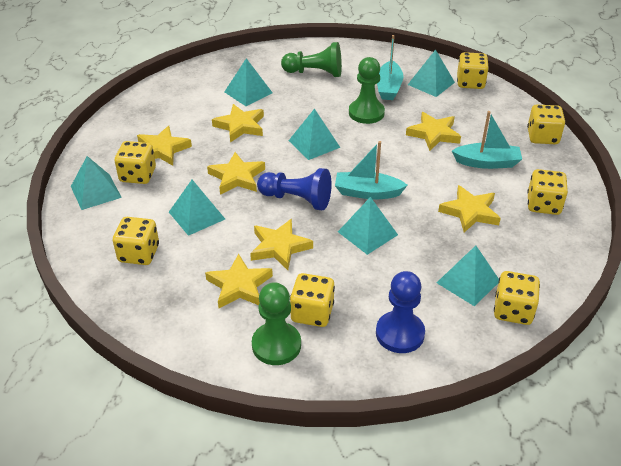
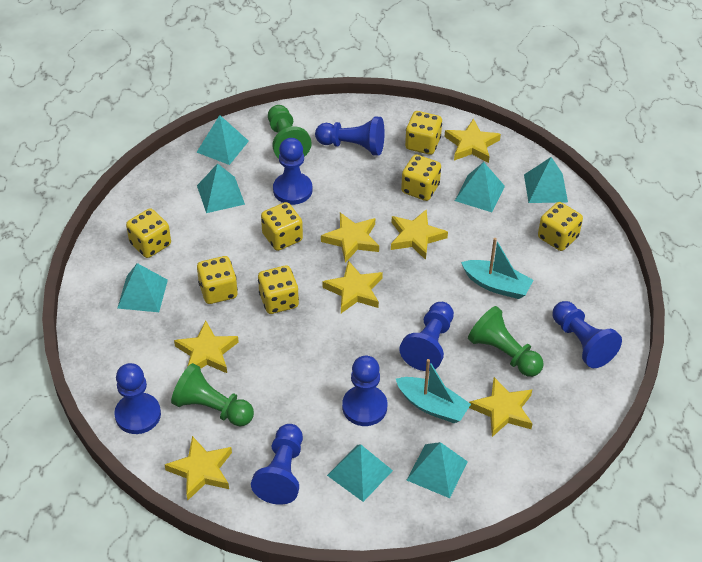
blue pawn: 2 -> 7
turquoise boat: 3 -> 2

